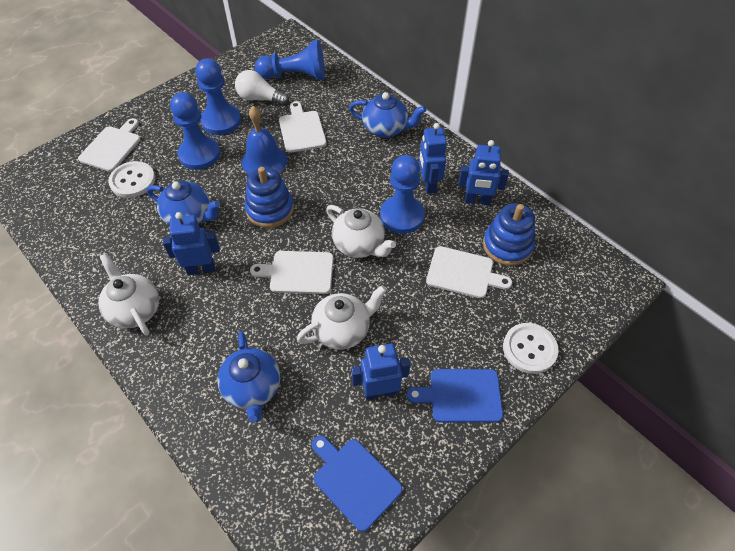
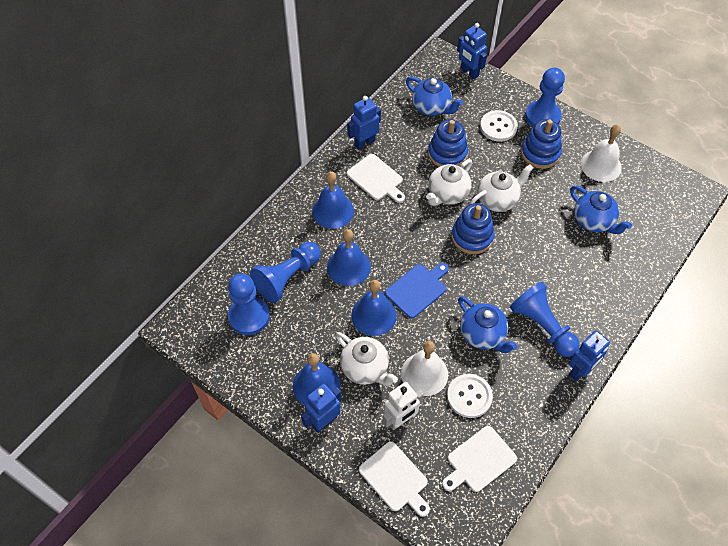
blue bell: 1 -> 4
blue cutting board: 2 -> 1
blue stacking toy: 2 -> 3
white bell: 0 -> 2
white cutting board: 4 -> 3
white light bulb: 1 -> 0
white robot: 0 -> 1

